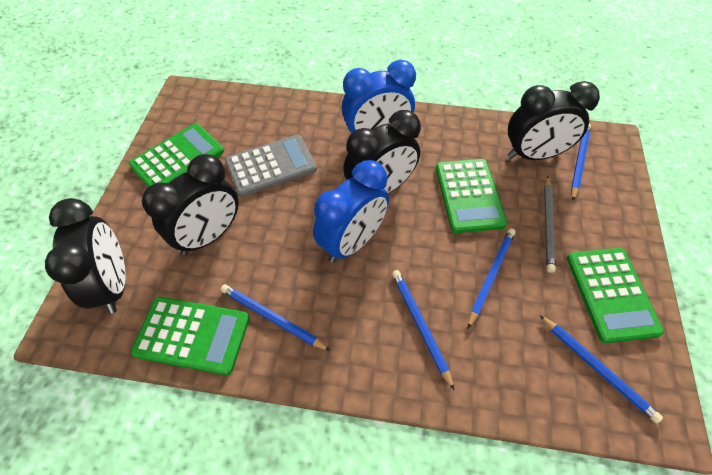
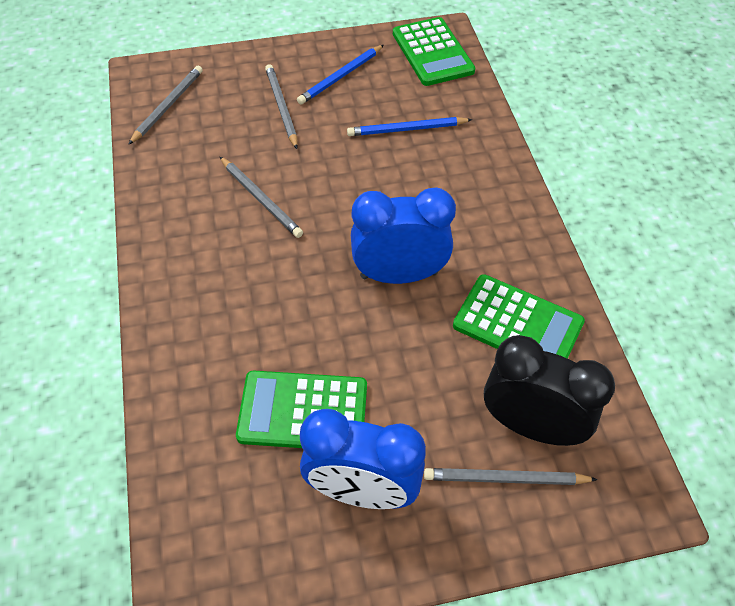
black clock: 4 -> 1
blue pencil: 5 -> 2
green calculator: 4 -> 3
grey calculator: 1 -> 0
grey pencil: 1 -> 4

